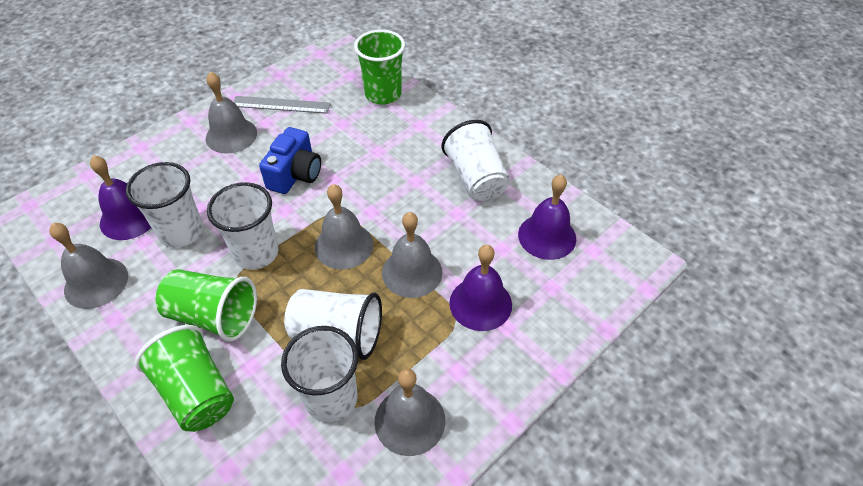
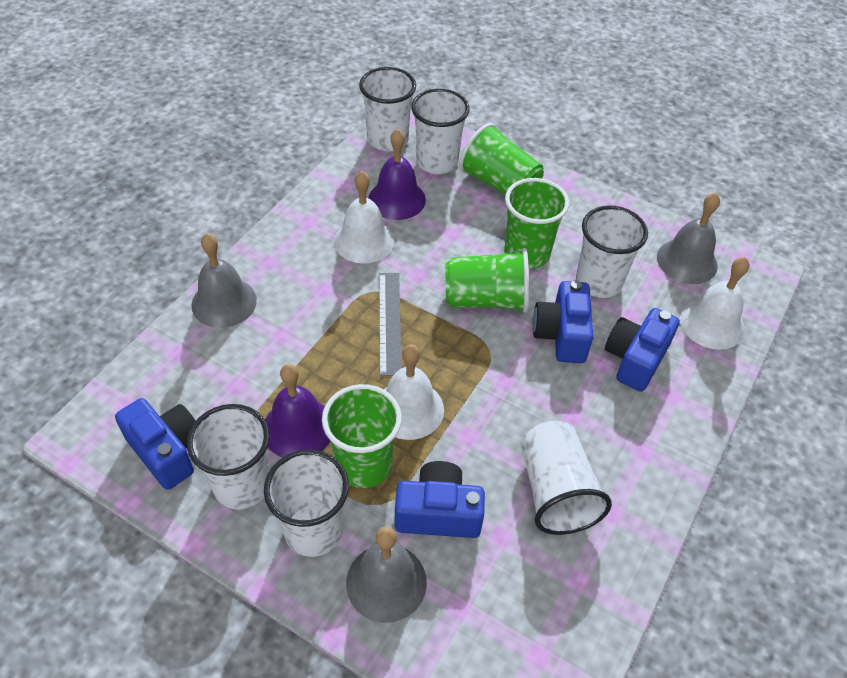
blue camera: 1 -> 4
green cup: 3 -> 4
grey bell: 5 -> 3
purple bell: 3 -> 2
white bell: 0 -> 3
white cup: 5 -> 6

